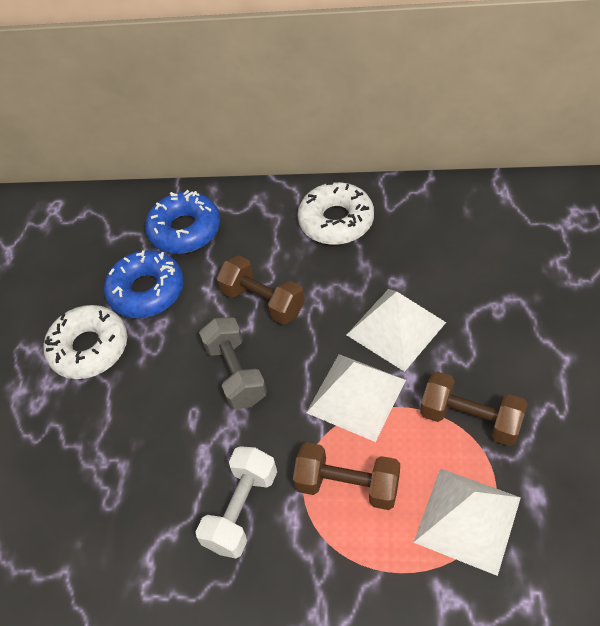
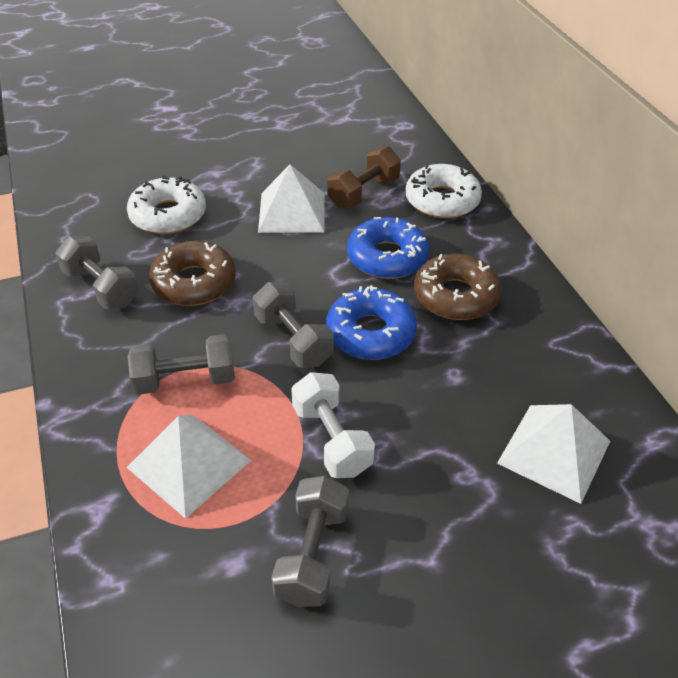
brown donut: 0 -> 2
brown dumbbell: 3 -> 1
grey dumbbell: 1 -> 4

